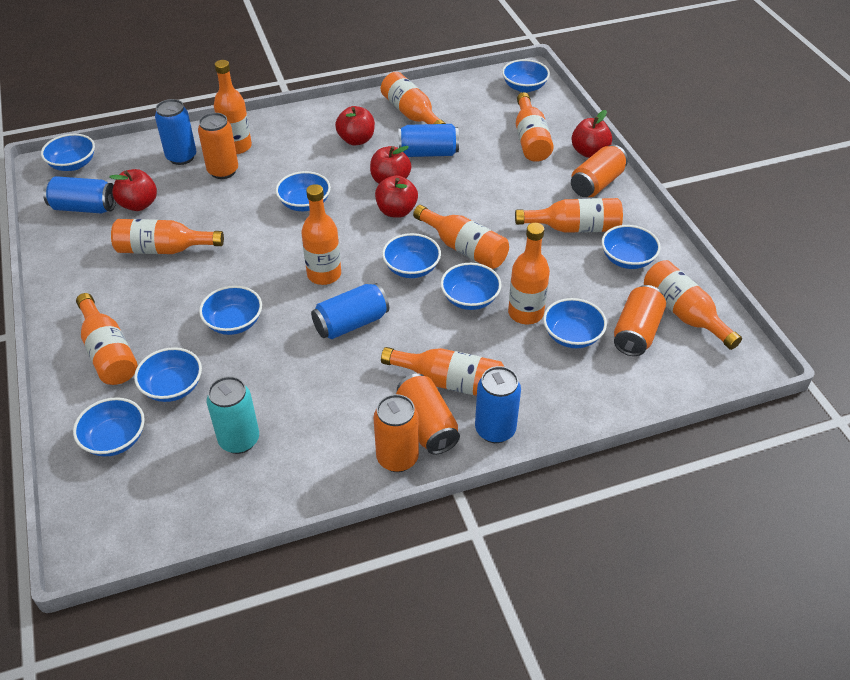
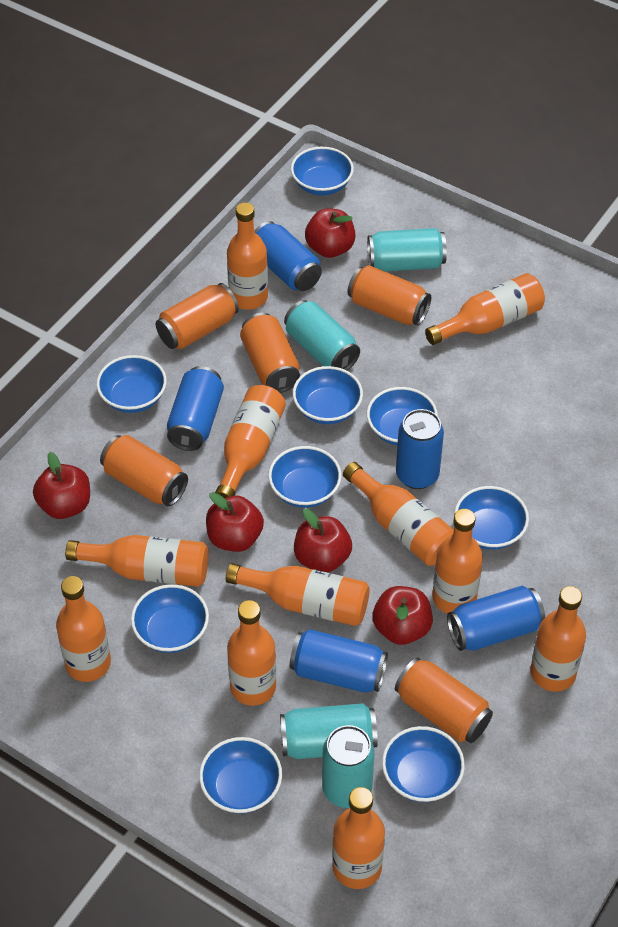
blue bowl: 10 -> 9
turquoise can: 1 -> 4

